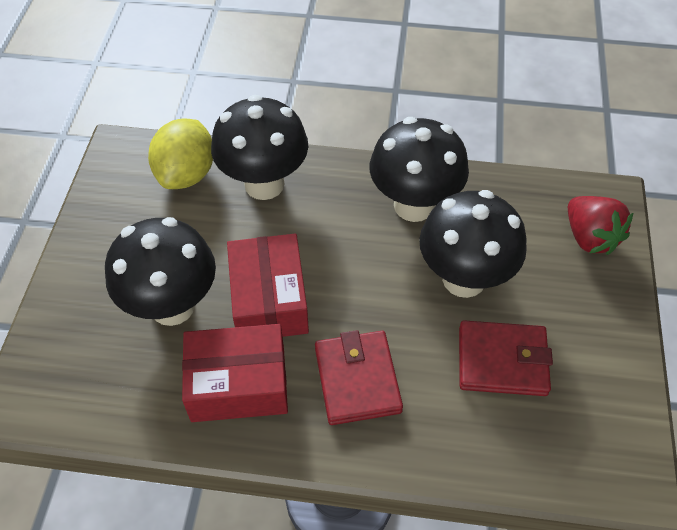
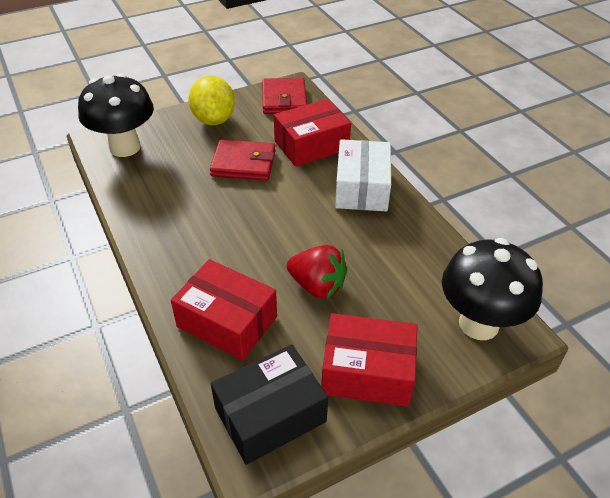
black box: 0 -> 1
black mushroom: 4 -> 2
red box: 2 -> 3
white box: 0 -> 1

